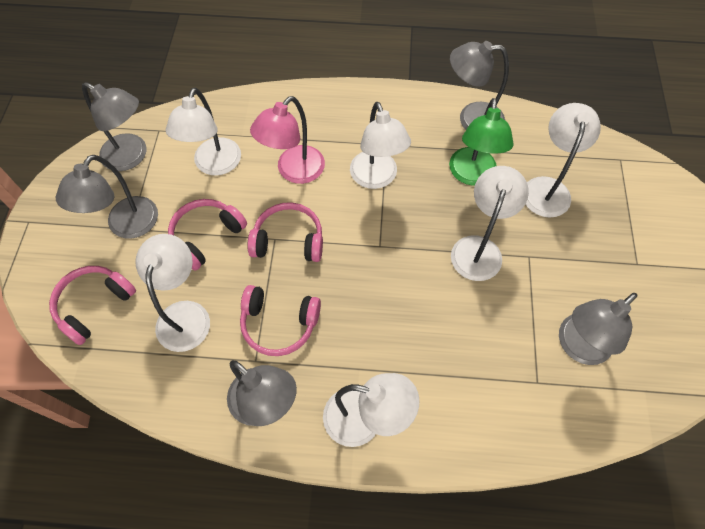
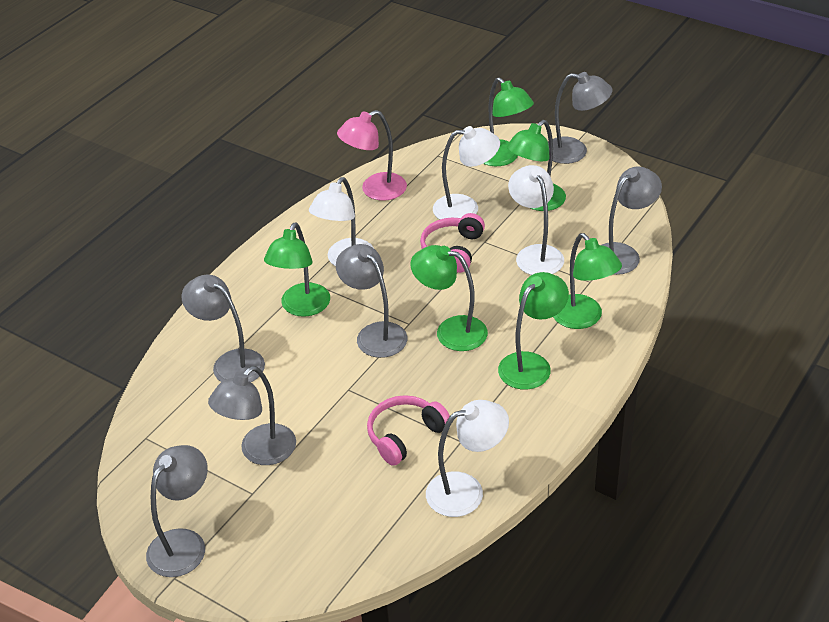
green lamp: 1 -> 6
grey lamp: 5 -> 6
pink headphones: 4 -> 2
white lamp: 6 -> 4

